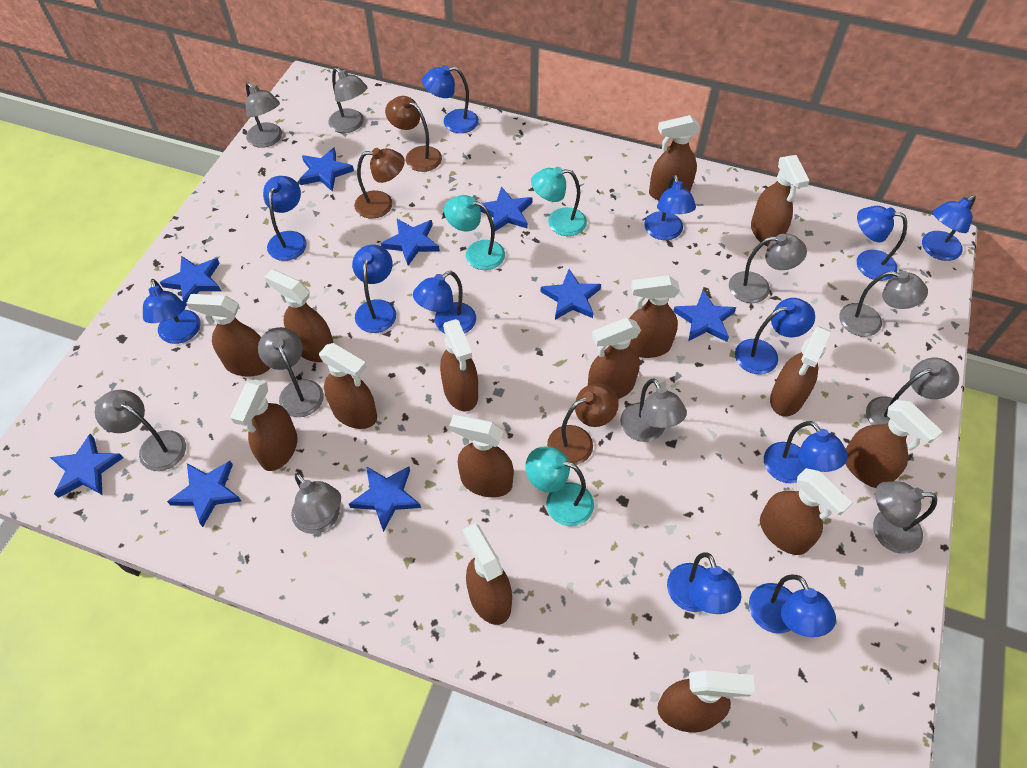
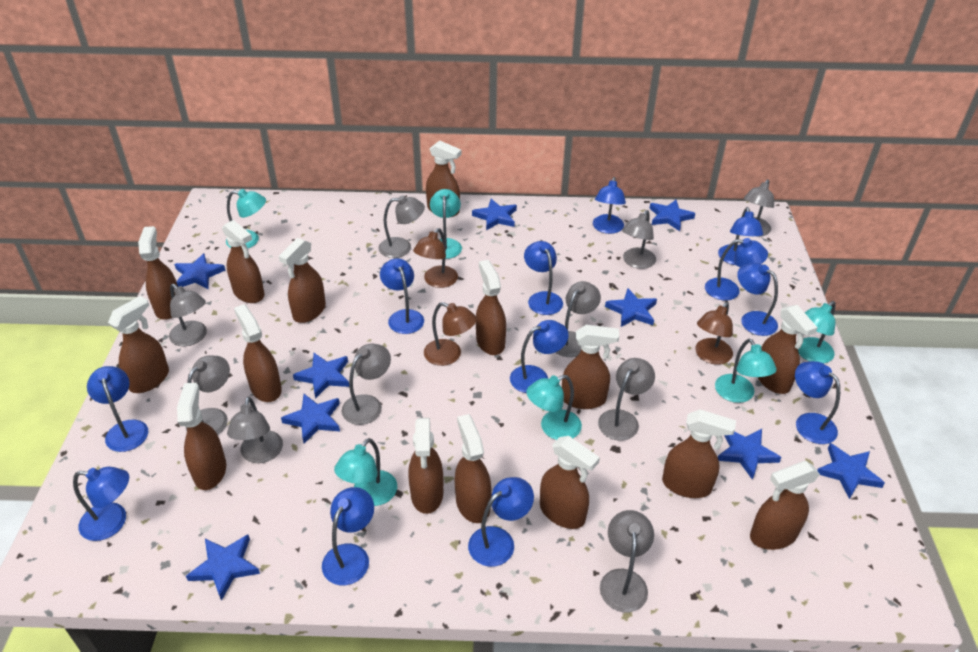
turquoise lamp: 3 -> 6

